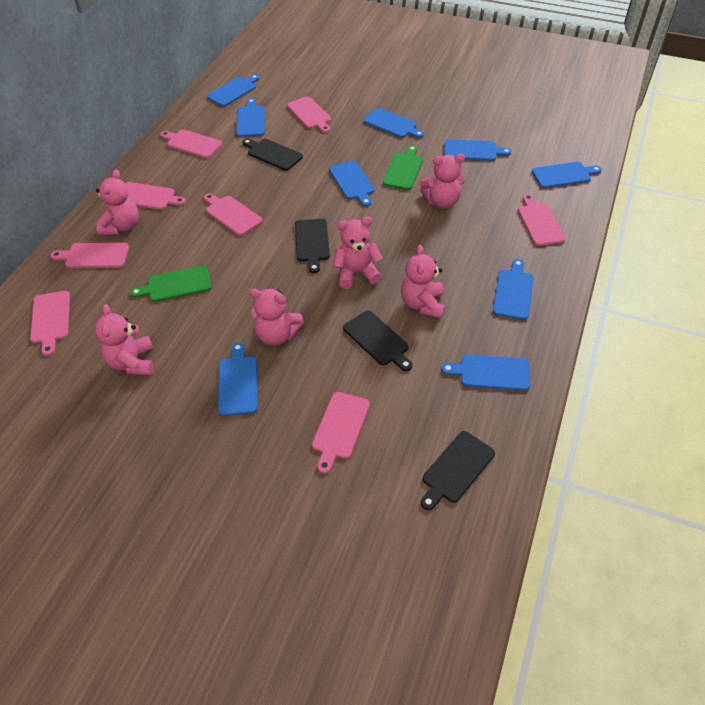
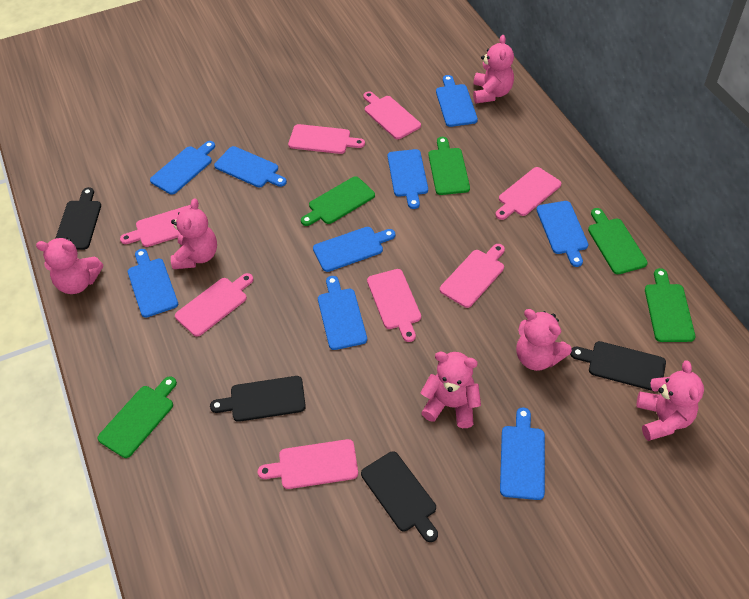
green cutting board: 2 -> 5

